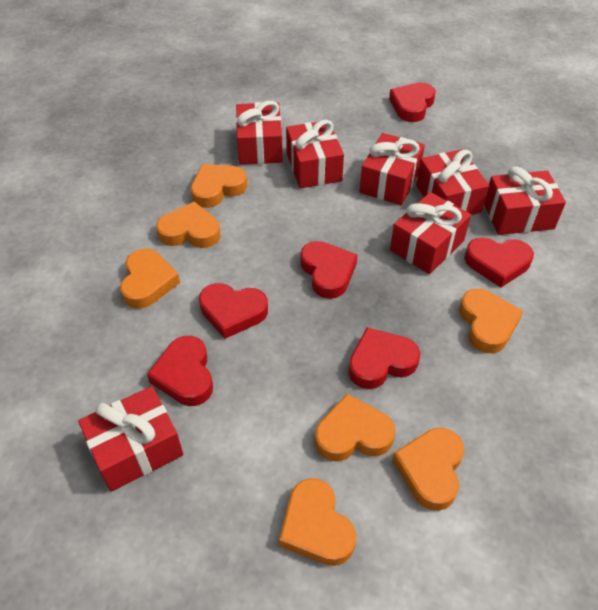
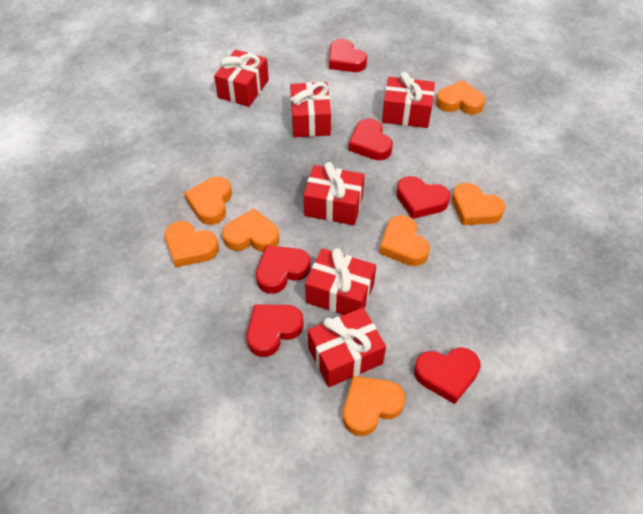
red gift: 7 -> 6

